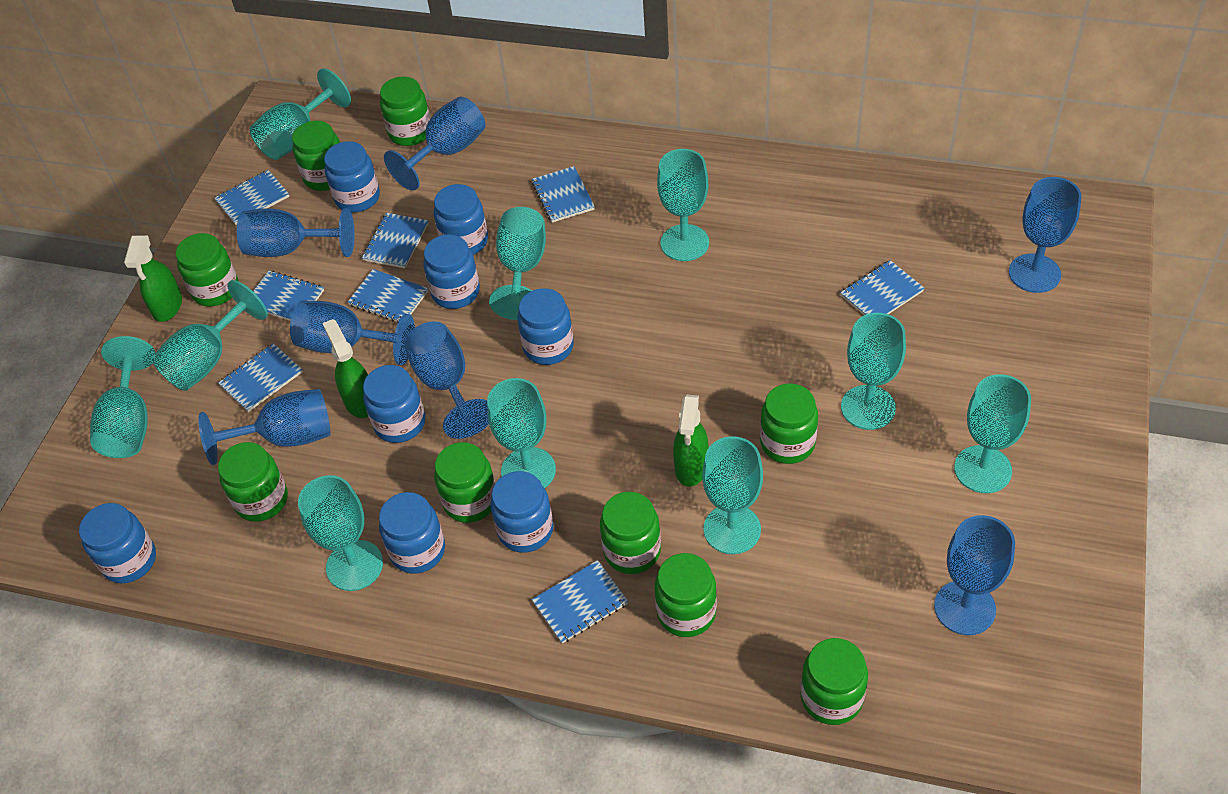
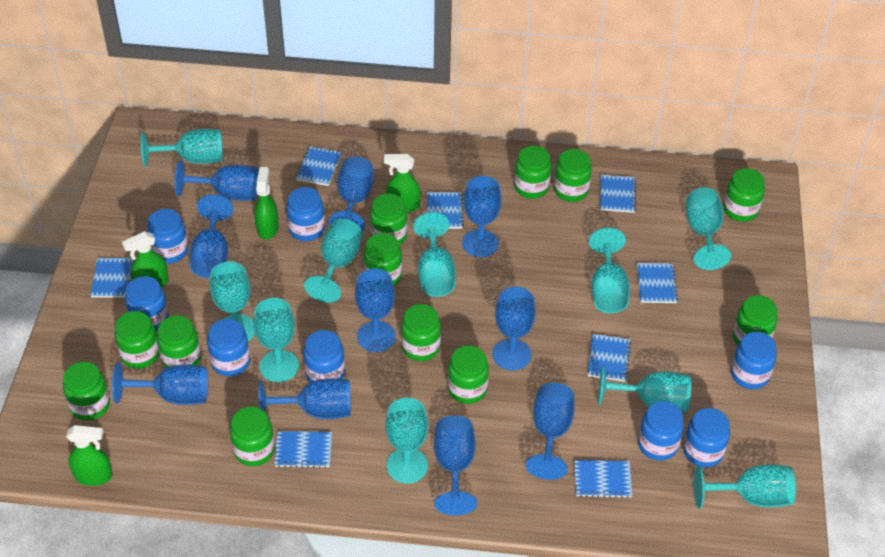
blue goblet: 7 -> 10
green jar: 9 -> 12
green spray bottle: 3 -> 4

